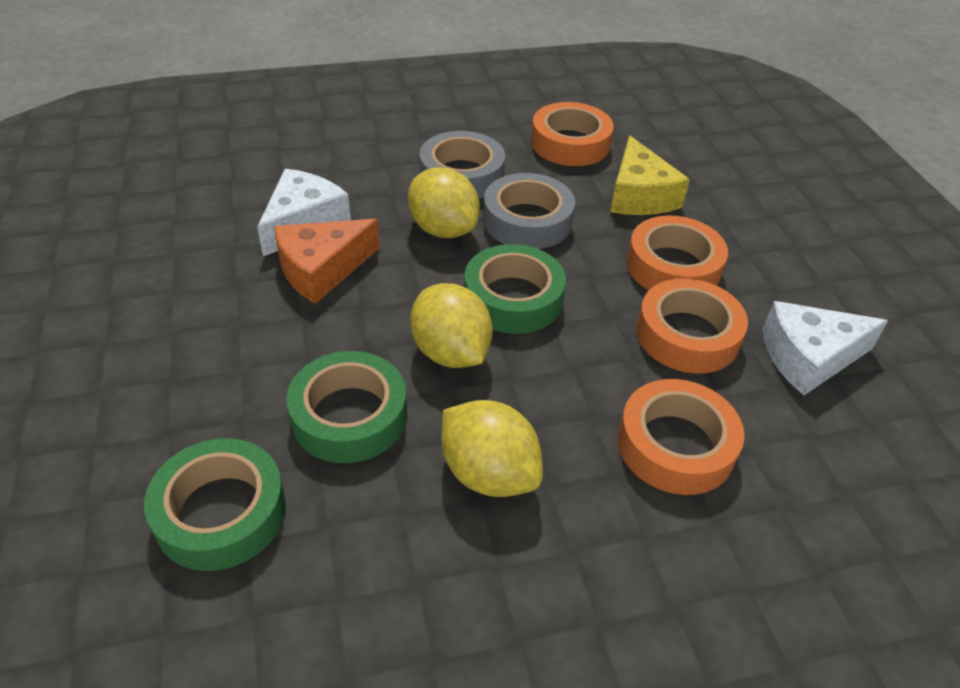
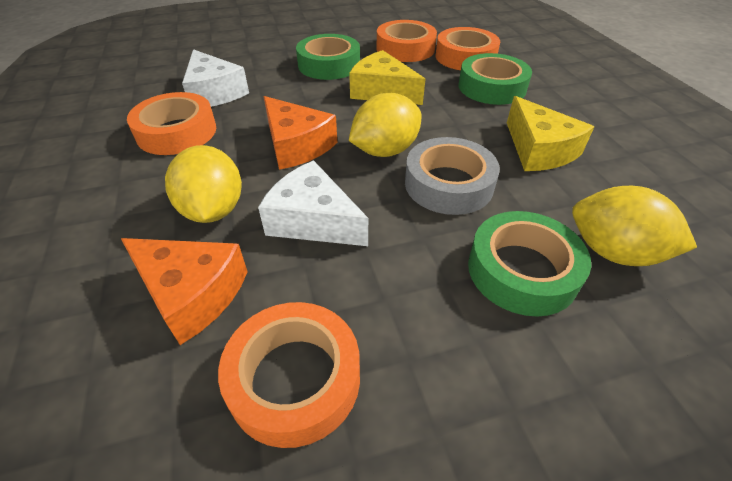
grey tape: 2 -> 1
orange cheese: 1 -> 2
yellow cheese: 1 -> 2

